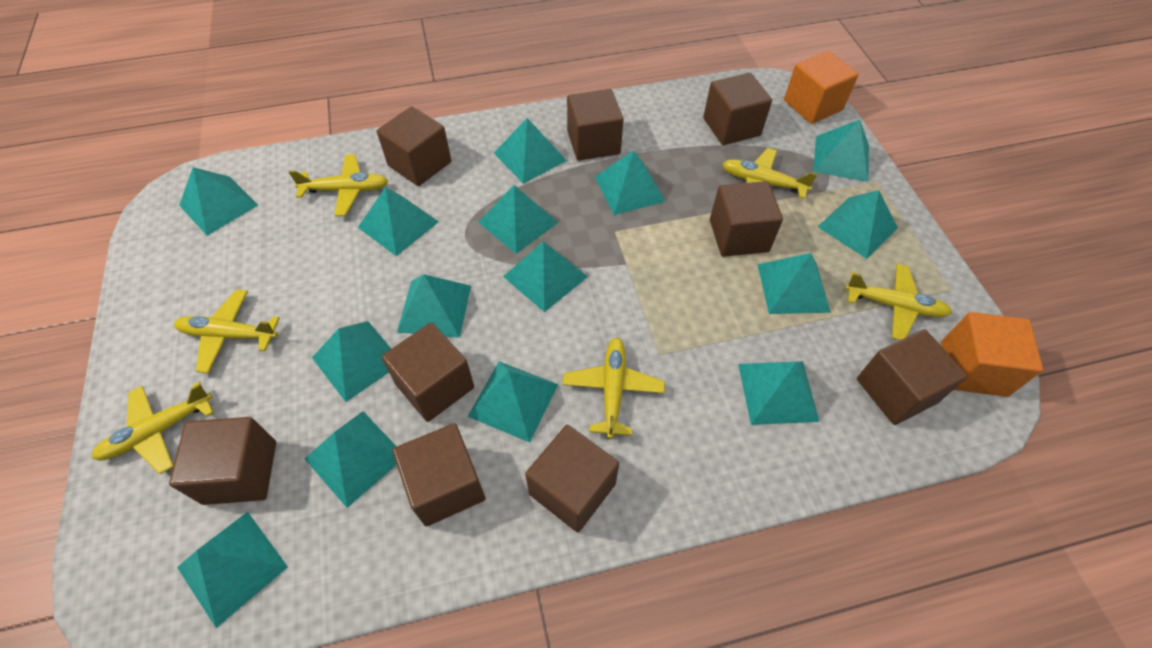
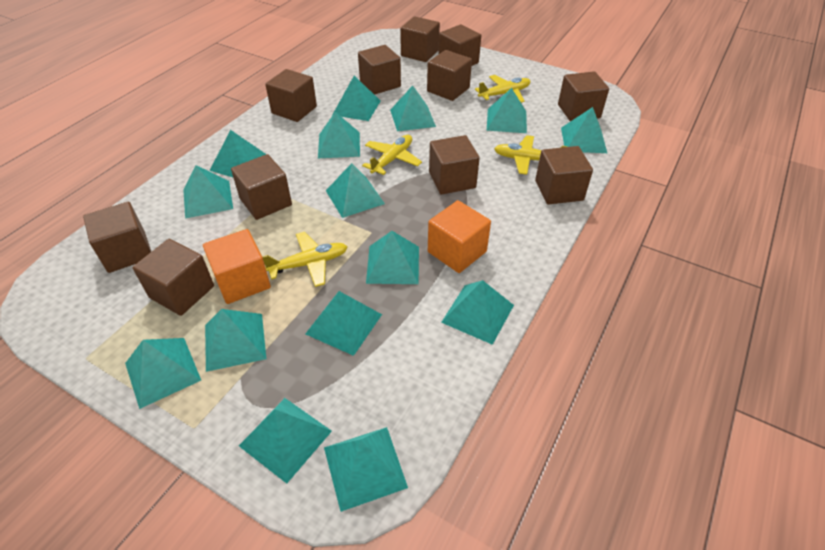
brown cube: 9 -> 11
yellow plane: 6 -> 4

